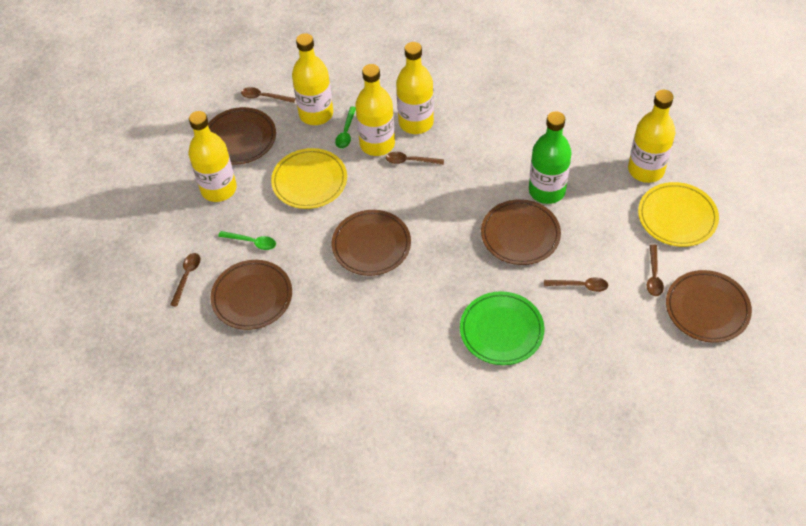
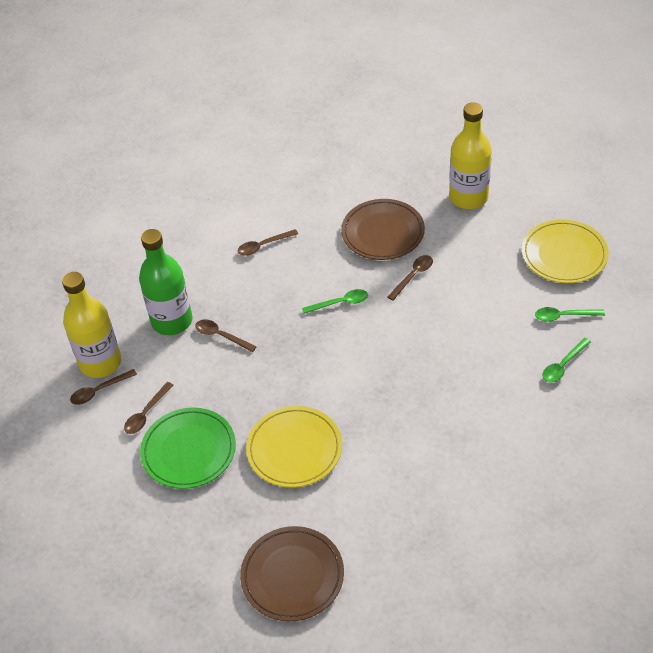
brown plate: 5 -> 2
green spoon: 2 -> 3
yellow bottle: 5 -> 2

